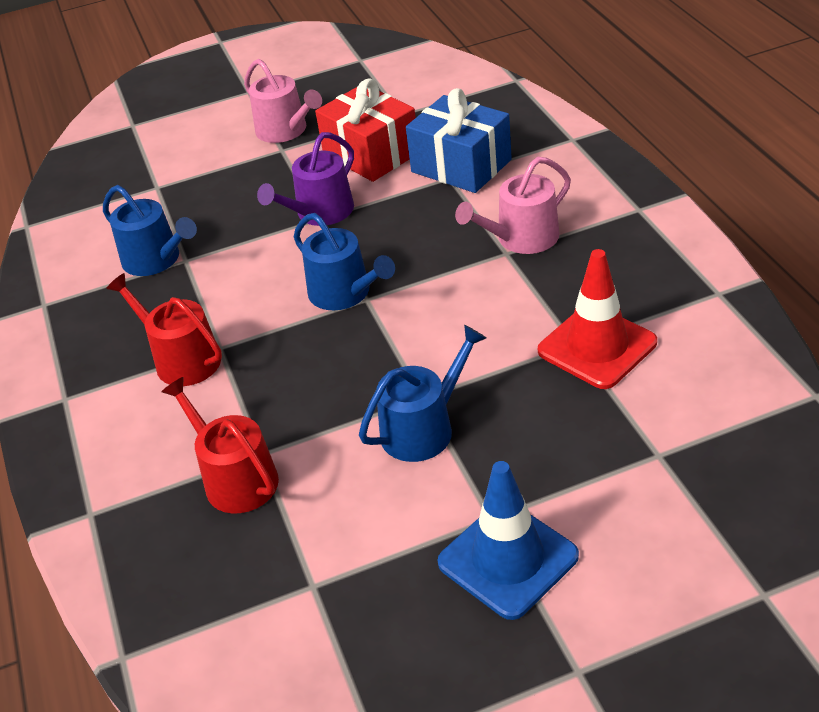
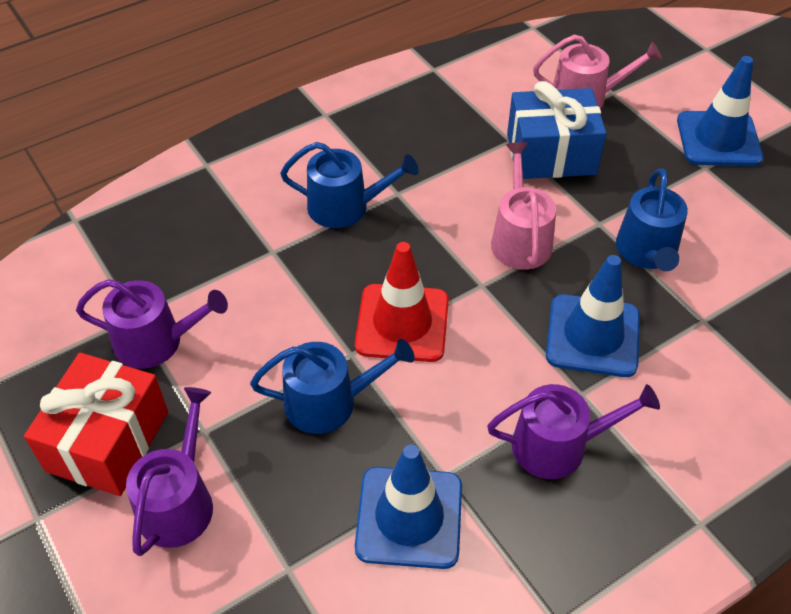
blue traffic cone: 1 -> 3
purple watering can: 1 -> 3
red watering can: 2 -> 0

